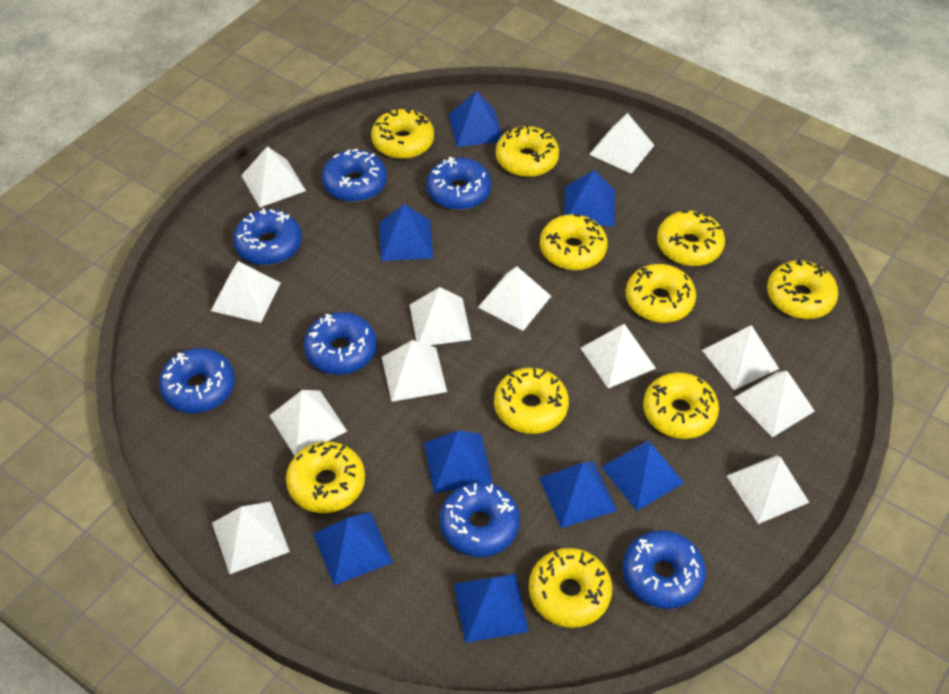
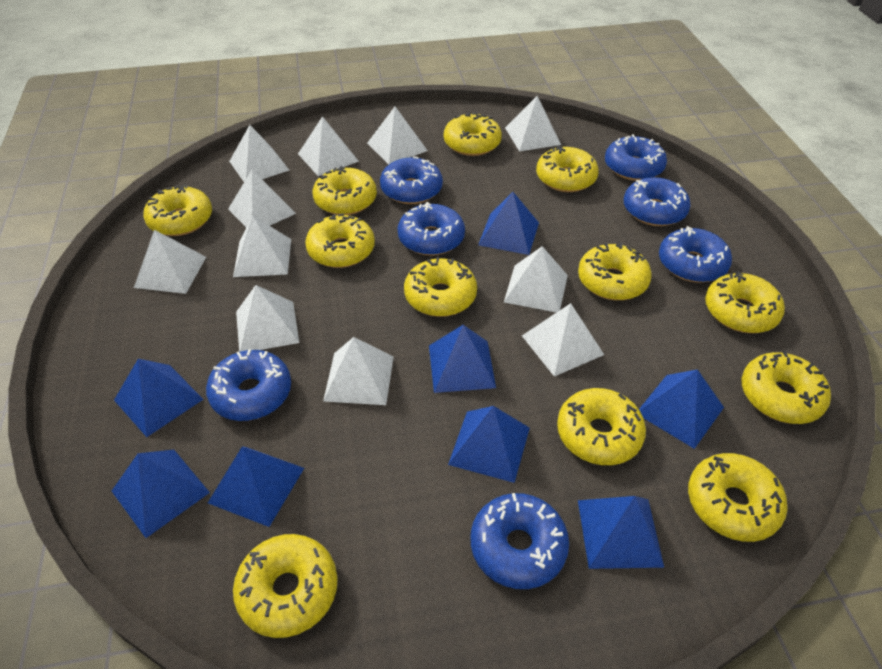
white pyramid: 12 -> 11
yellow donut: 10 -> 12

